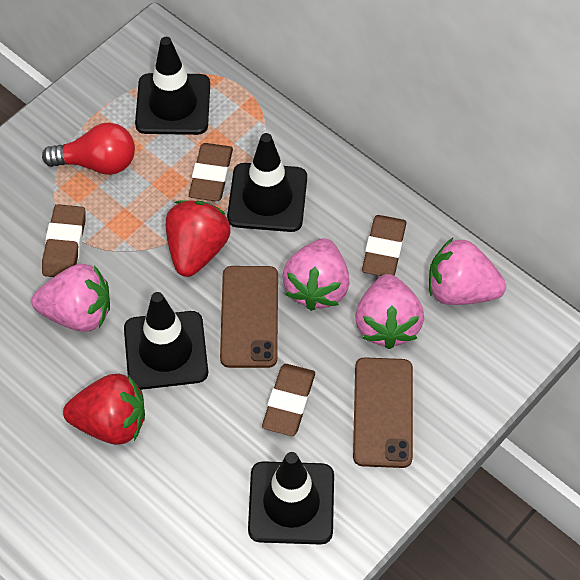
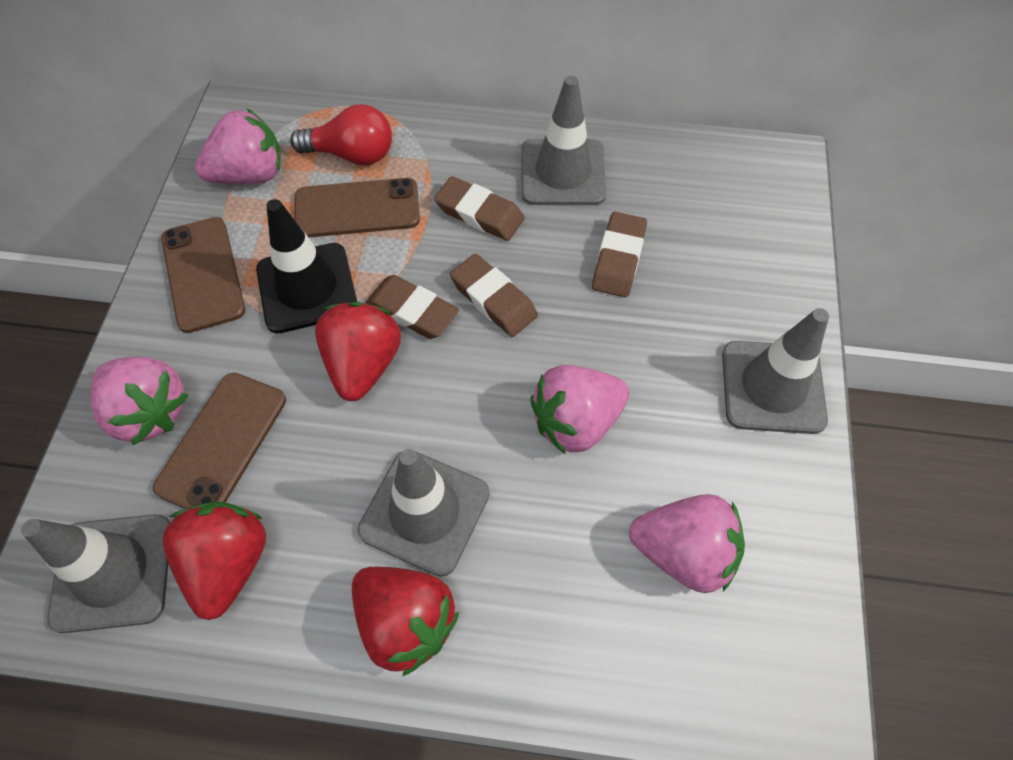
black traffic cone: 4 -> 1
brown phone: 2 -> 3
grey traffic cone: 0 -> 4
red strawberry: 2 -> 3

